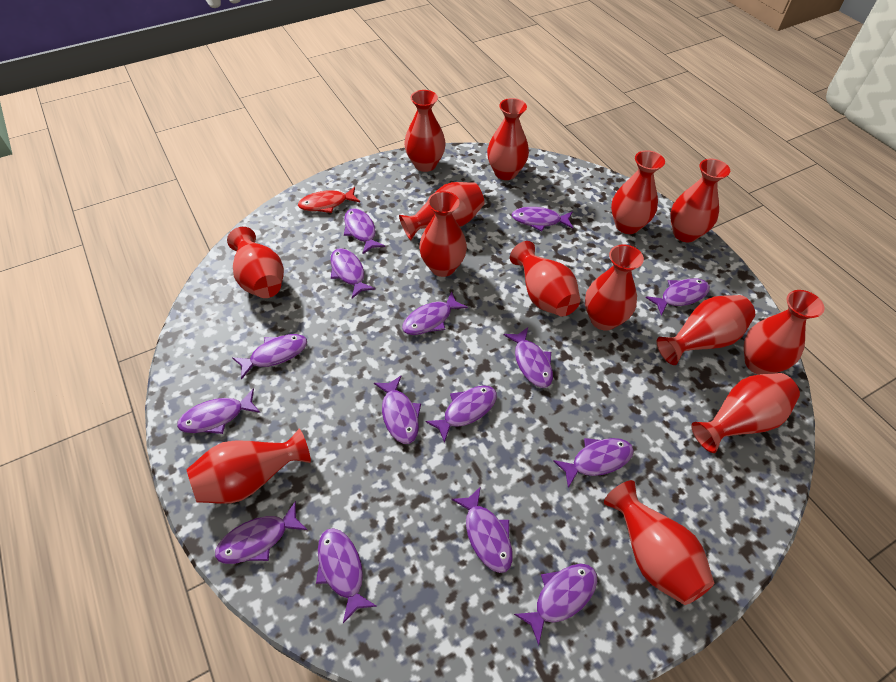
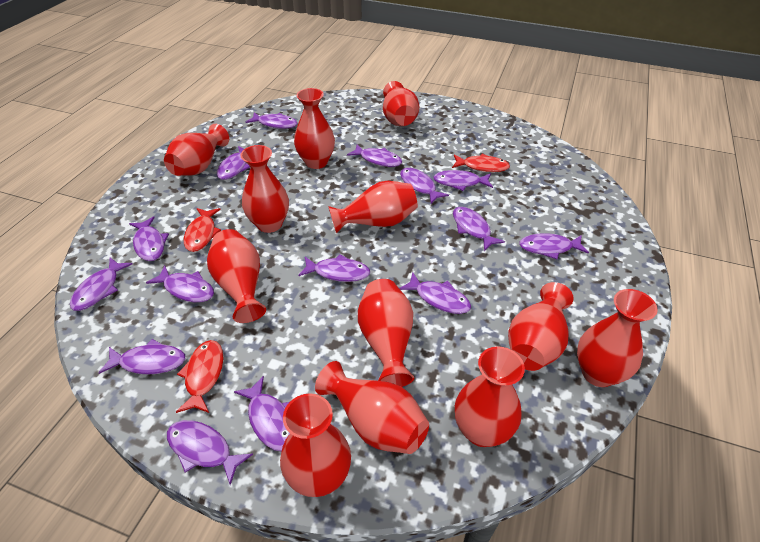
red fish: 1 -> 3
red vase: 14 -> 12

